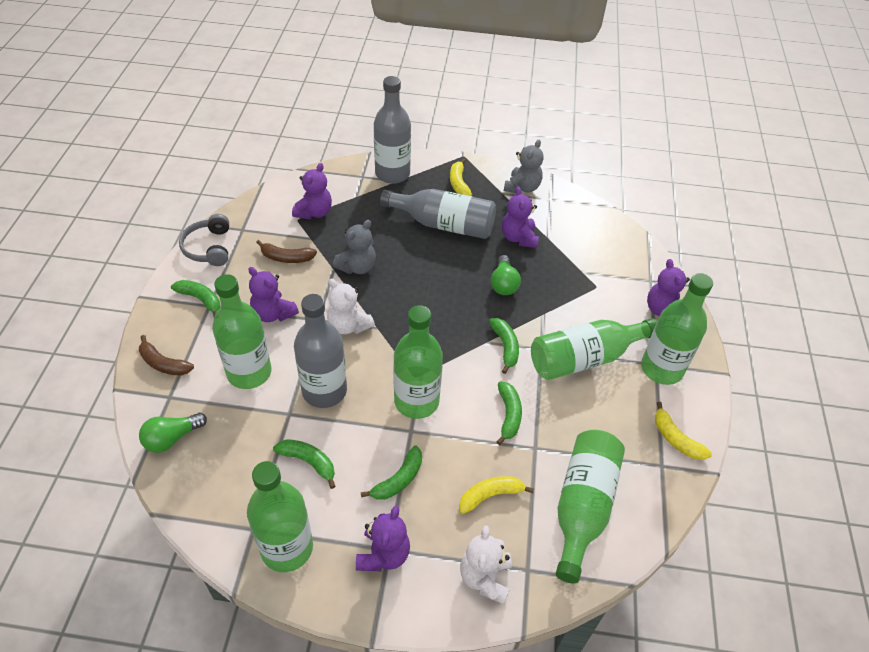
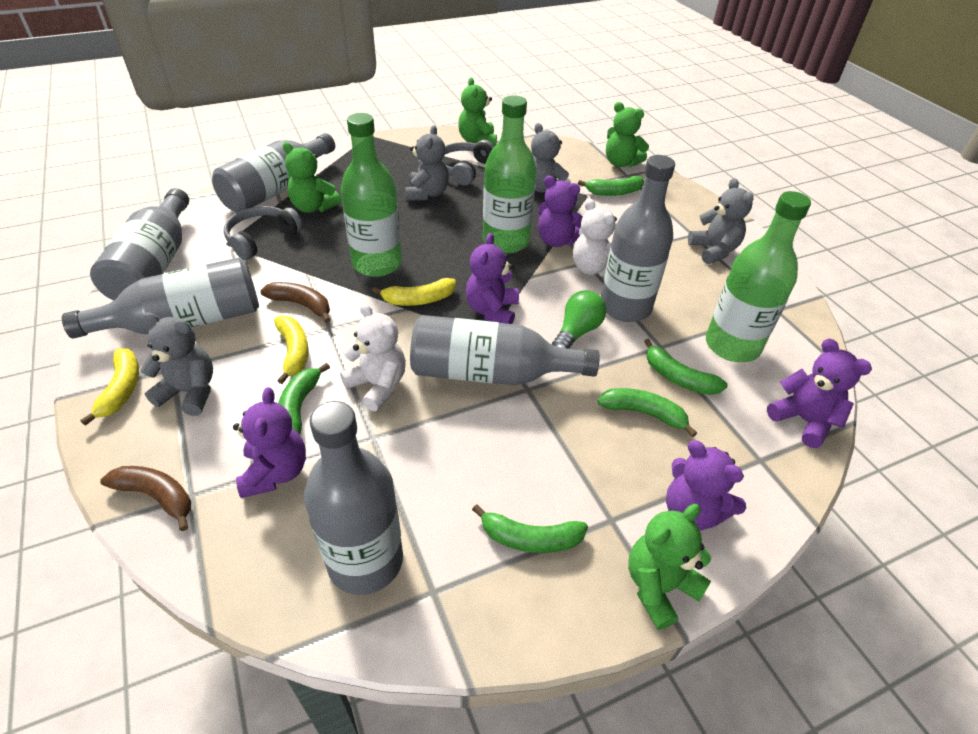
green bottle: 6 -> 3
green light bulb: 2 -> 1
green teddy bear: 0 -> 4
grey bottle: 3 -> 6
grey headphones: 1 -> 2
grey teddy bear: 2 -> 4

